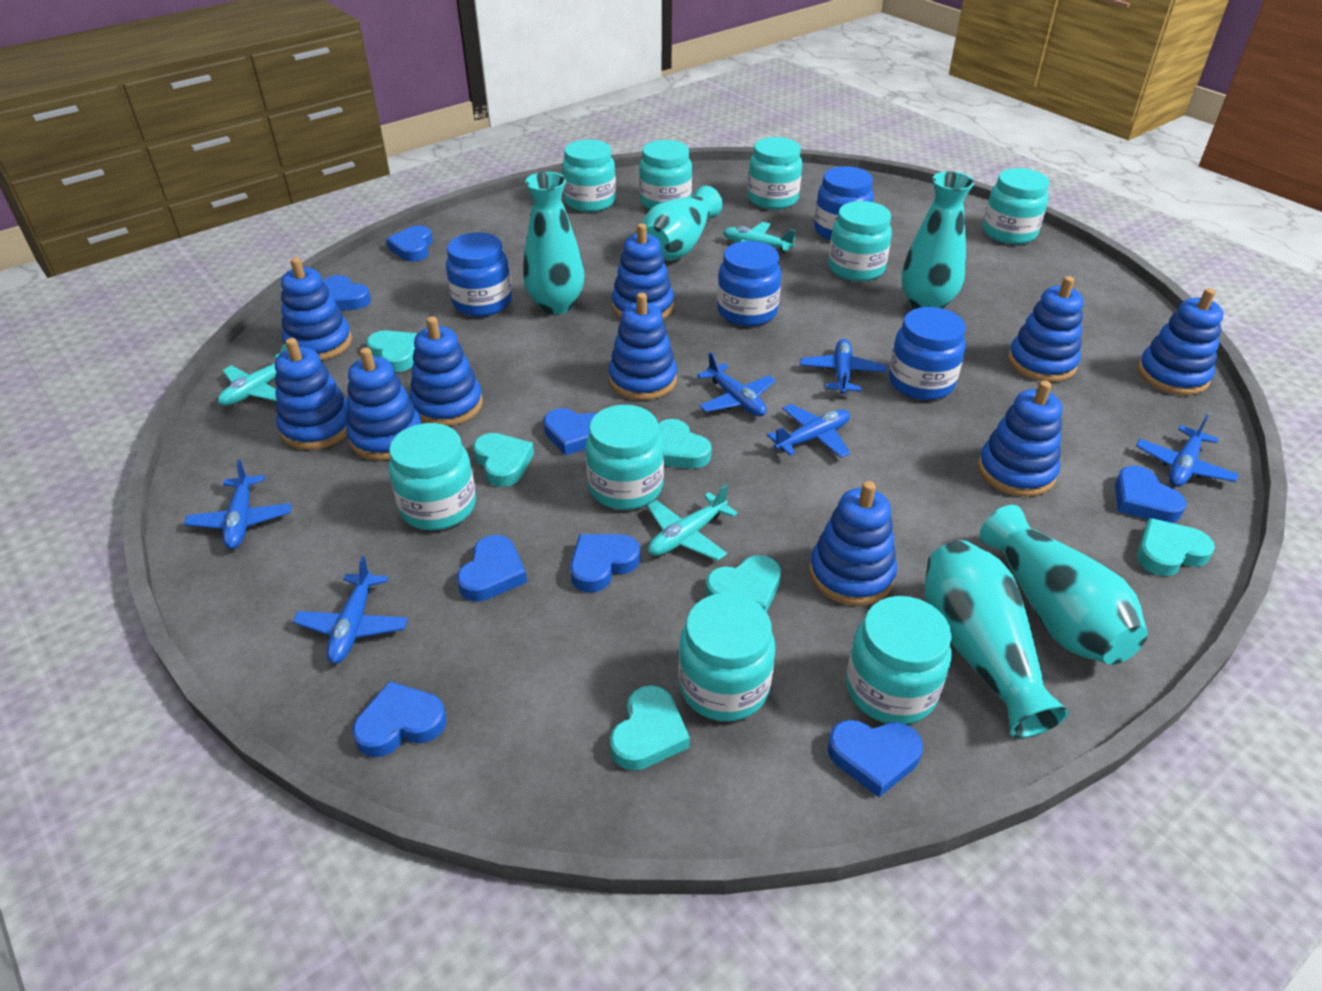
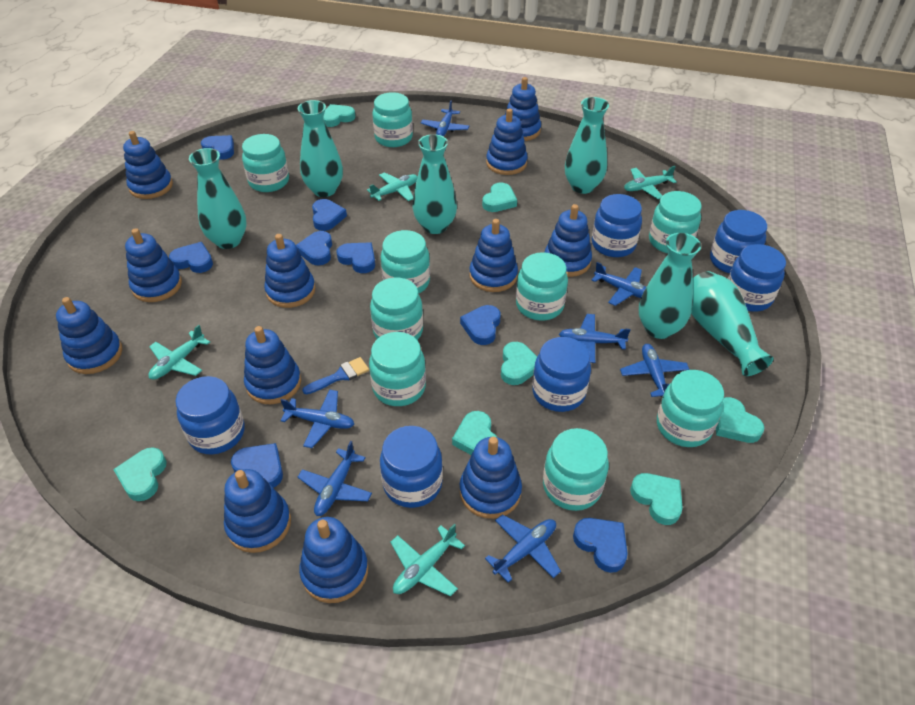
blue brush: 0 -> 1
blue jar: 4 -> 6
blue plane: 6 -> 7
blue stacking toy: 10 -> 12
turquoise heart: 6 -> 7
turquoise plane: 3 -> 4
turquoise vase: 5 -> 6

